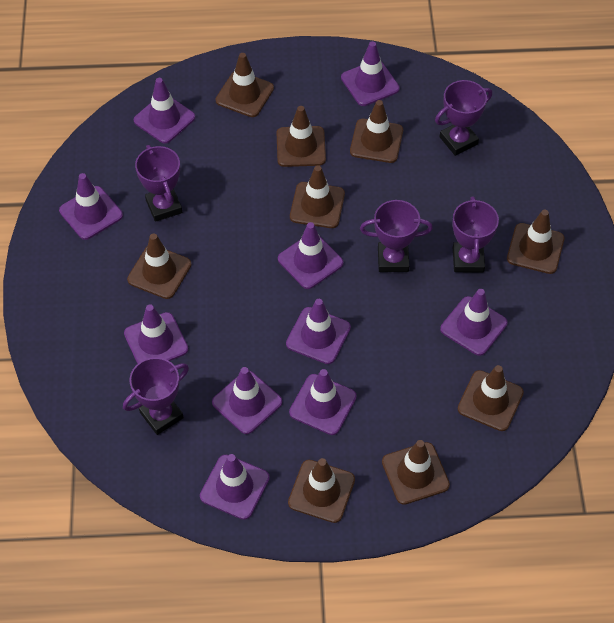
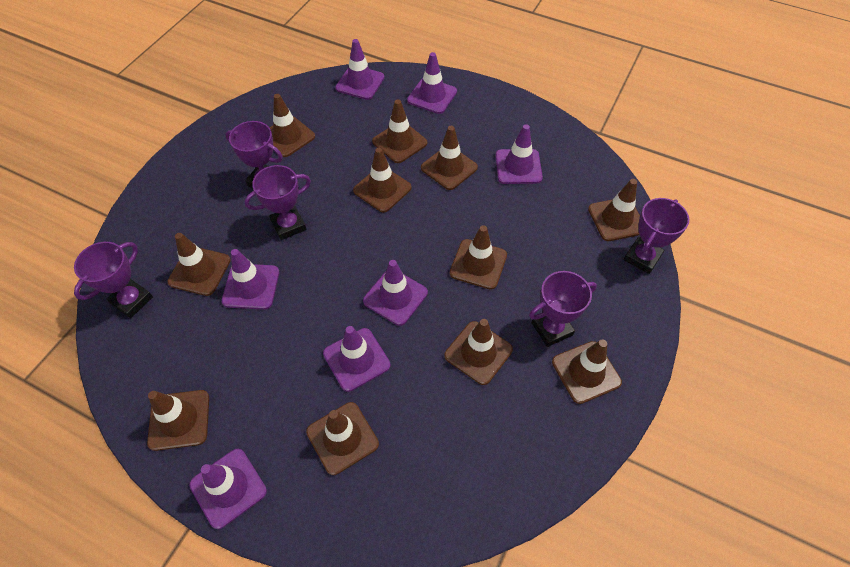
brown traffic cone: 9 -> 11
purple traffic cone: 10 -> 7

